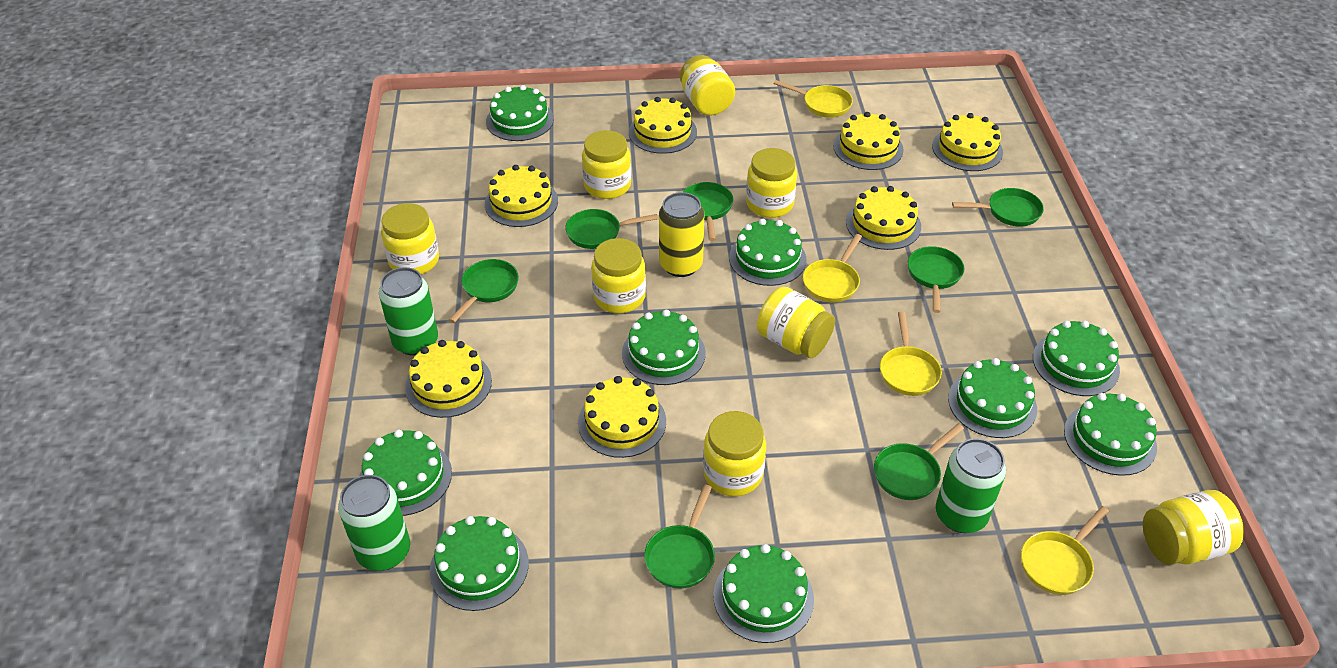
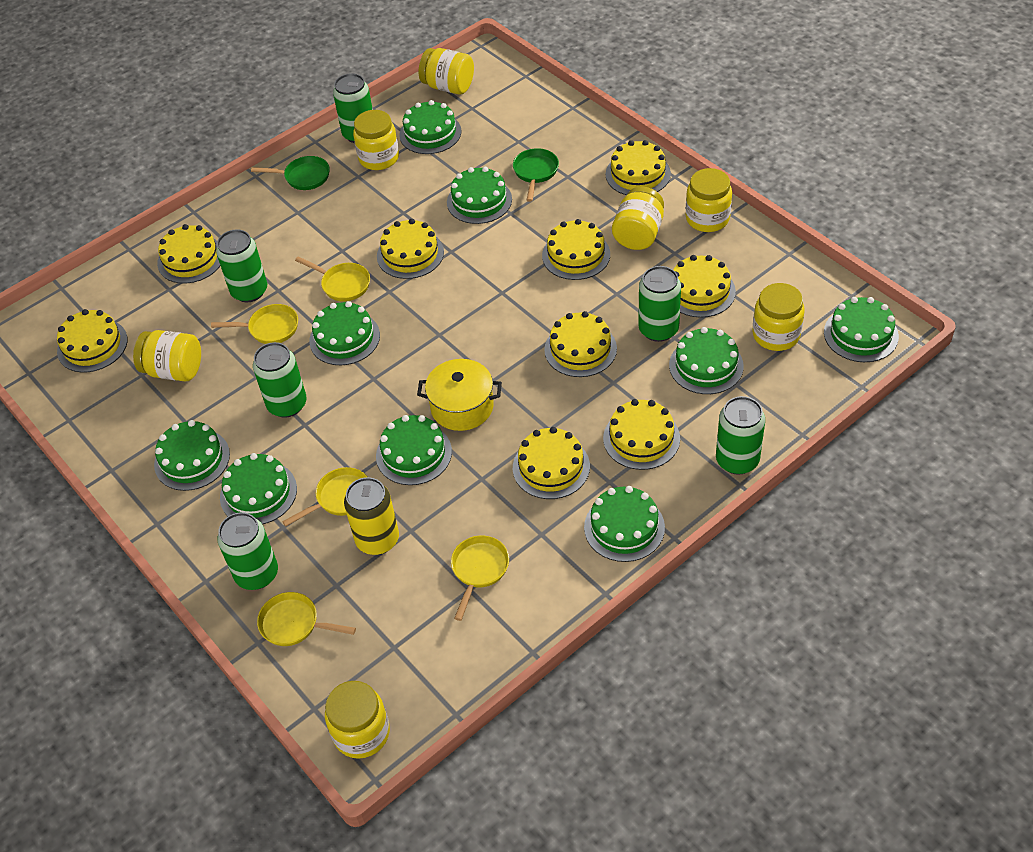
green can: 3 -> 6
green pan: 7 -> 2
yellow cake: 7 -> 9
yellow jar: 8 -> 7
yellow pan: 4 -> 5
yellow pot: 0 -> 1

